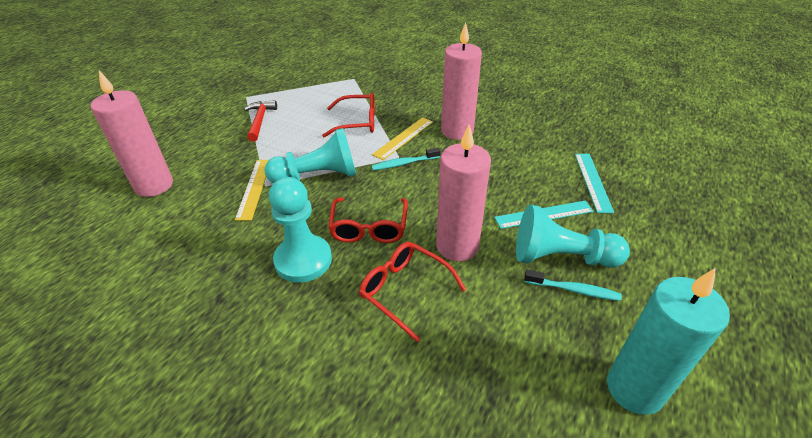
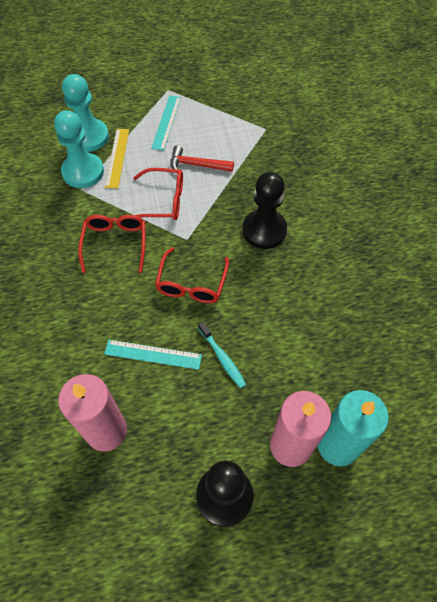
black pawn: 0 -> 2
pink candle: 3 -> 2
turquoise pawn: 3 -> 2
turquoise toothbrush: 2 -> 1
yellow ruler: 2 -> 1

